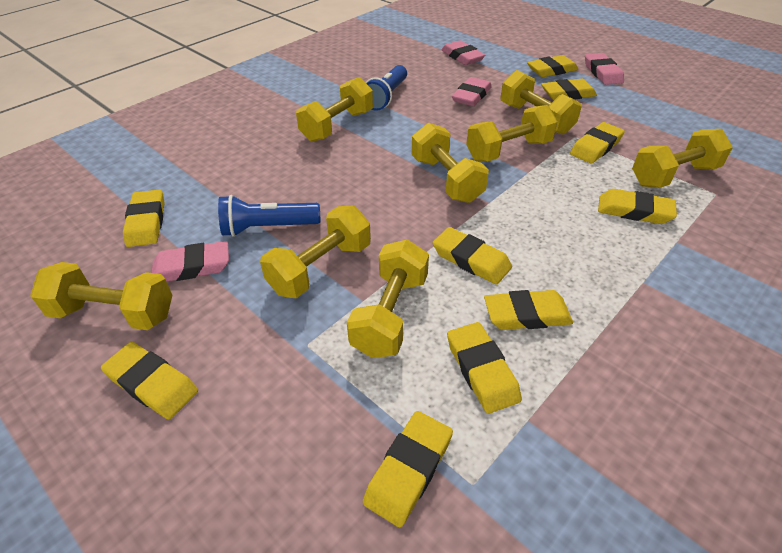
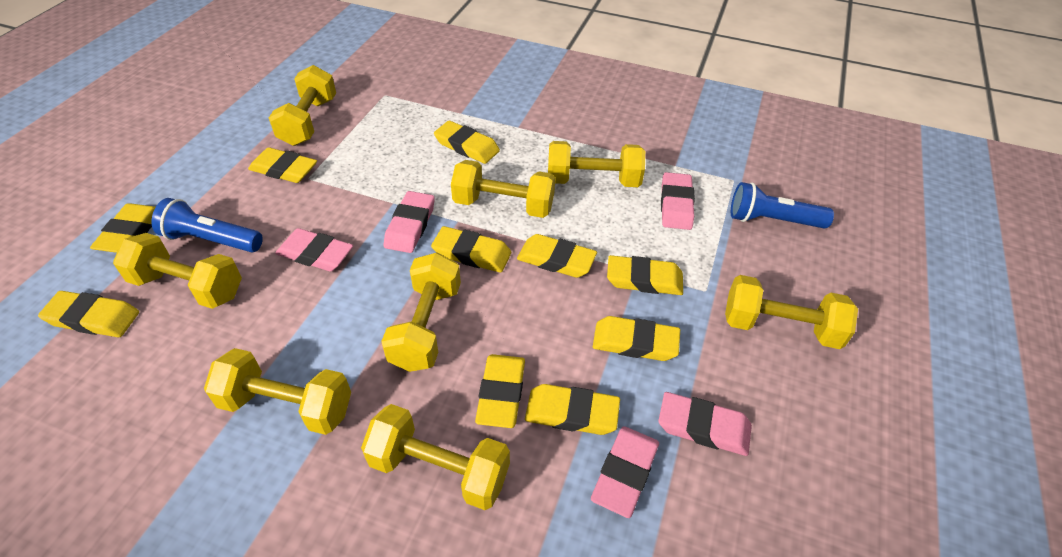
pink eraser: 4 -> 5

